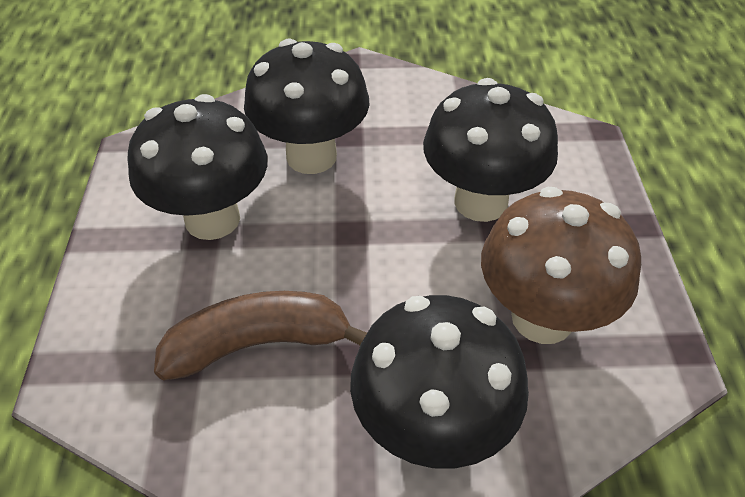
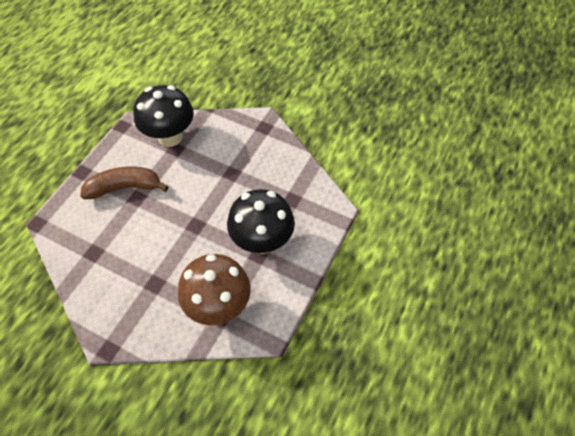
black mushroom: 4 -> 2

